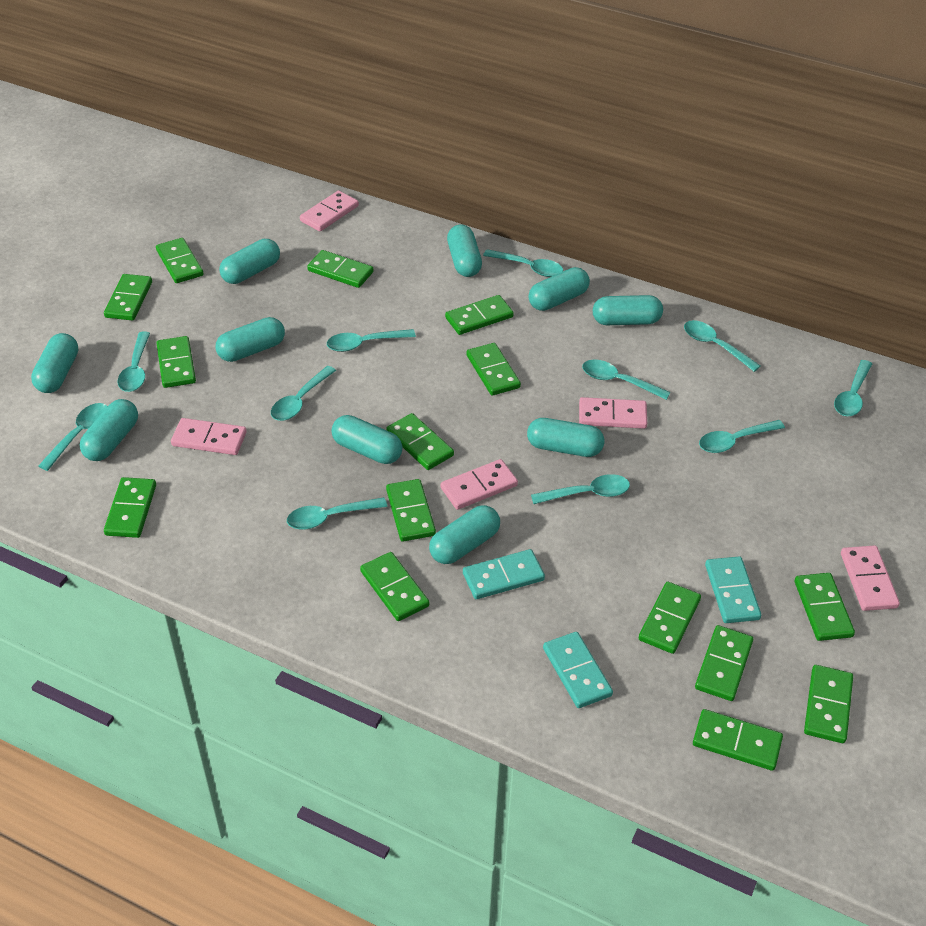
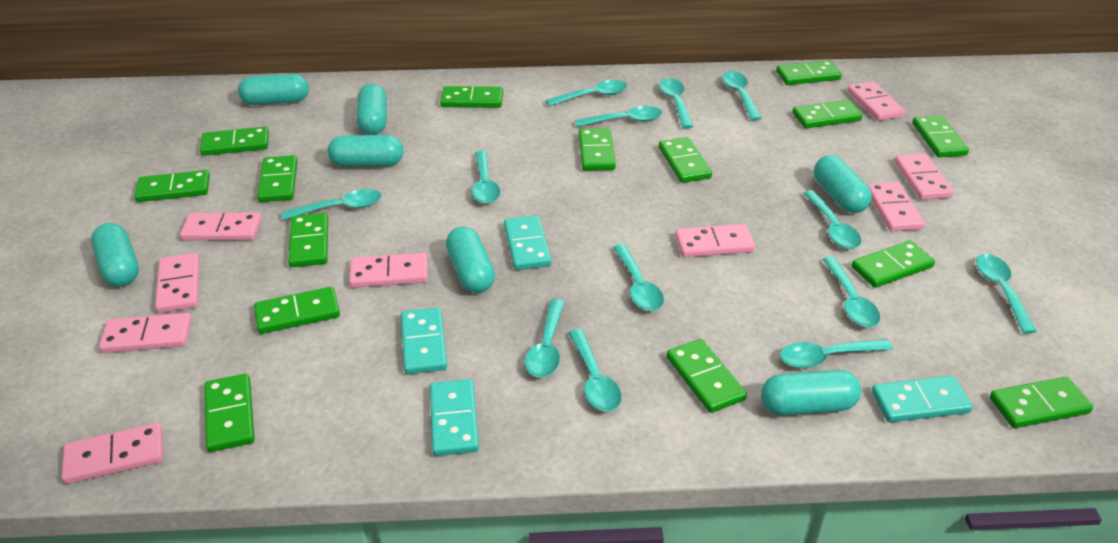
pink domino: 5 -> 9
turquoise capsule: 10 -> 7
turquoise domino: 3 -> 4
turquoise spoon: 11 -> 13

